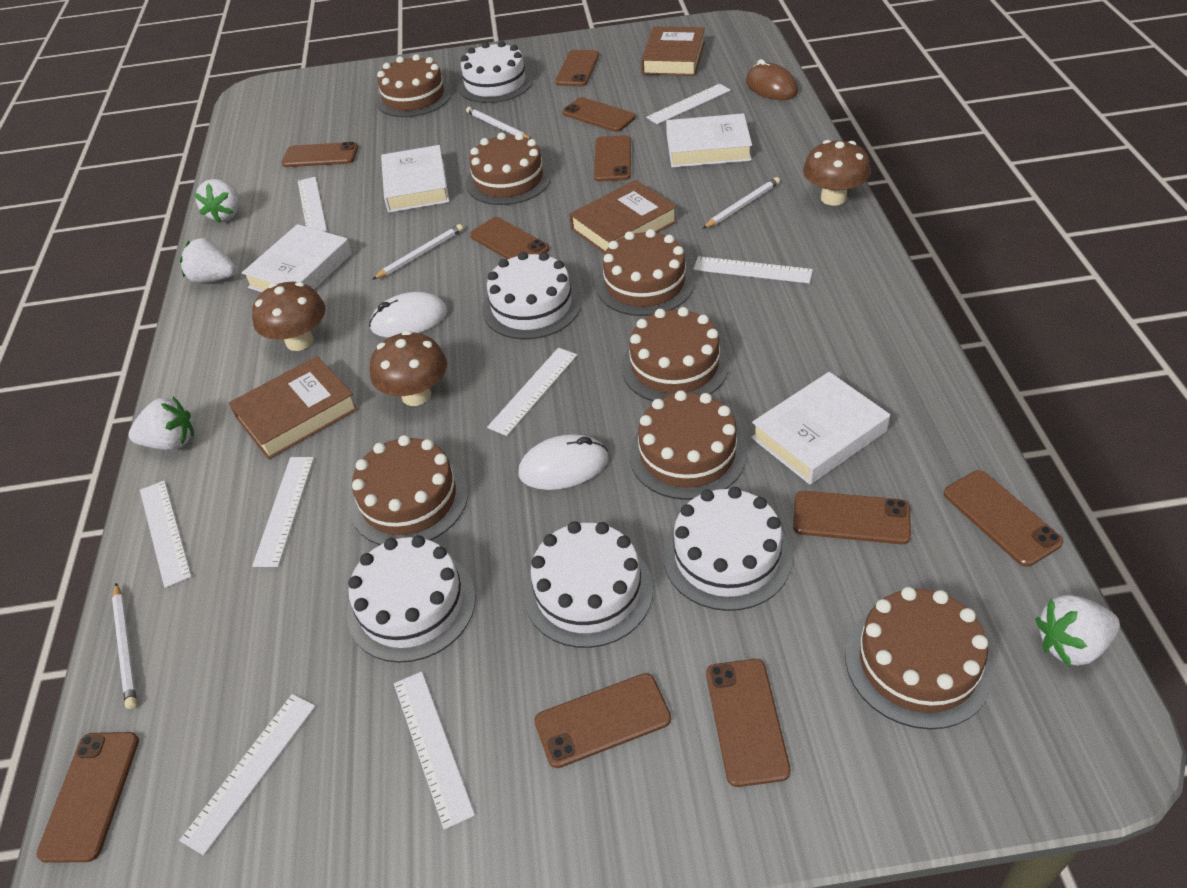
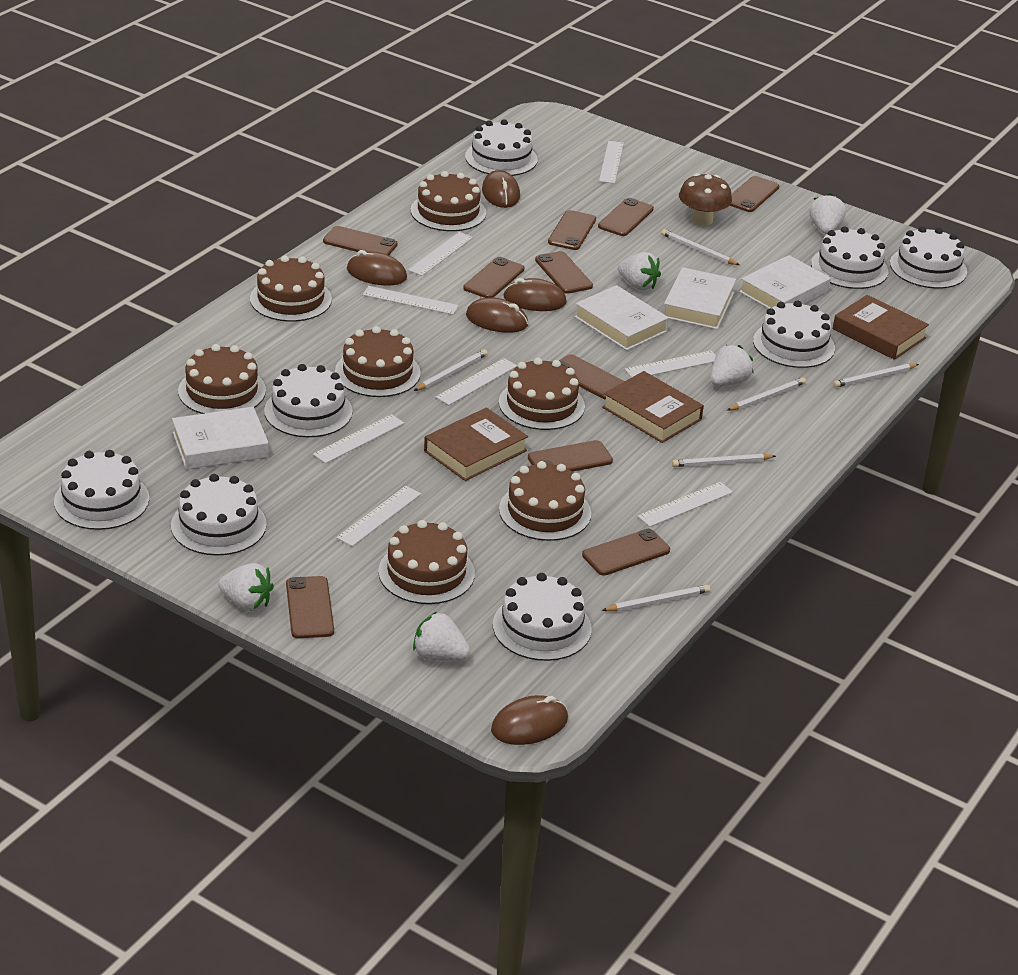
brown mouse: 1 -> 5
brown mushroom: 3 -> 1
white cake: 5 -> 8
white mouse: 2 -> 0
white pencil: 4 -> 6
white strawberry: 4 -> 5

